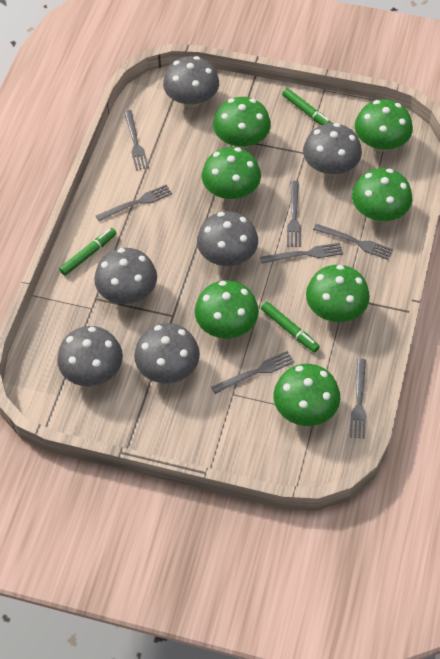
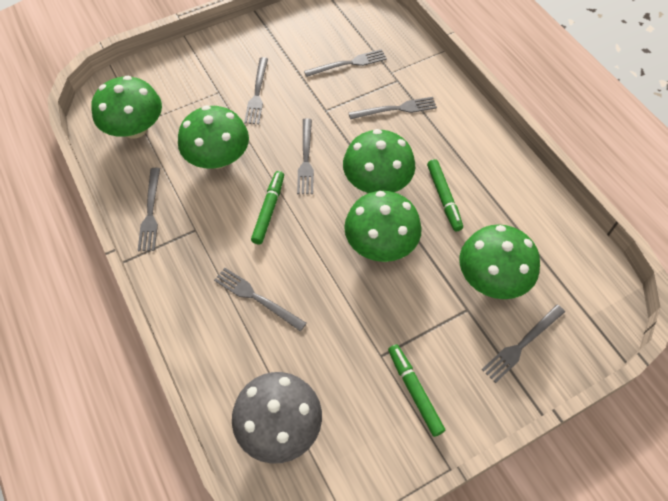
green mushroom: 7 -> 5
grey mushroom: 6 -> 1

